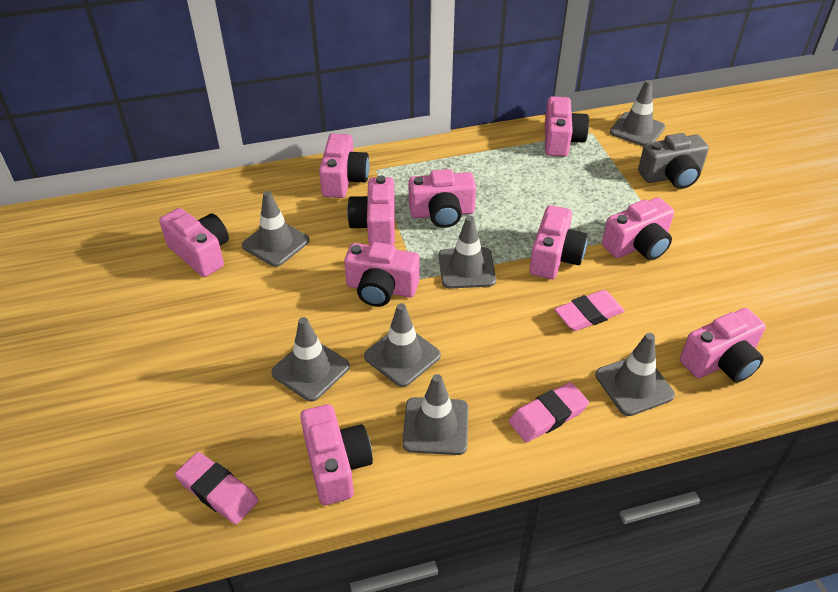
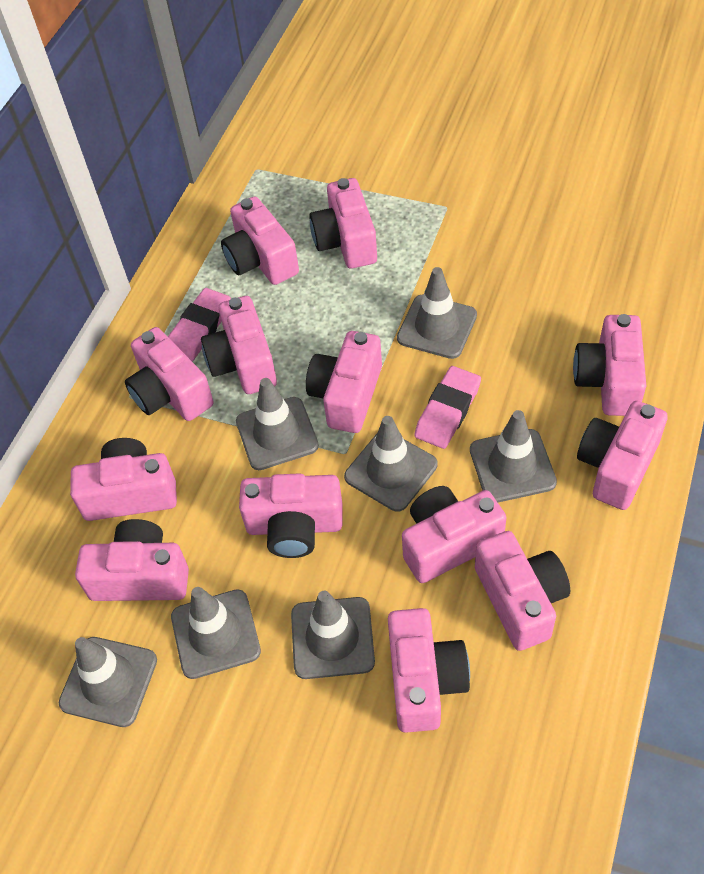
grey camera: 1 -> 0
pink camera: 10 -> 13
pink eraser: 3 -> 2

